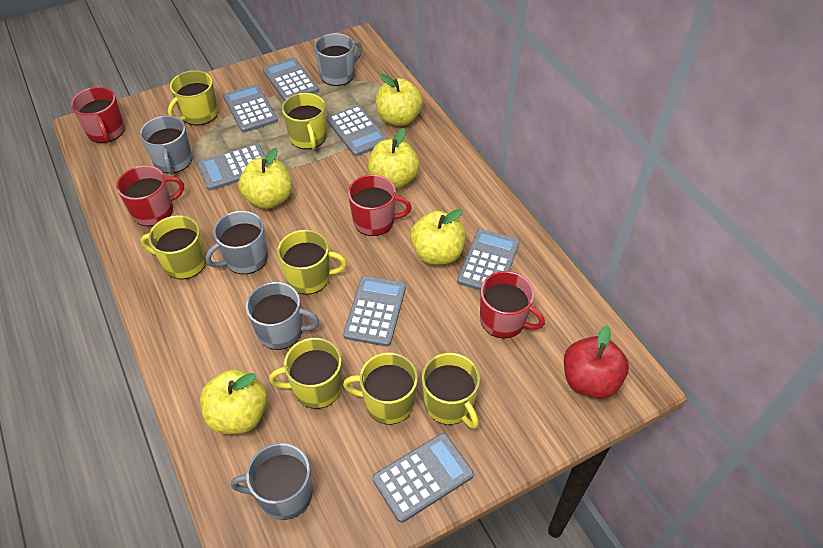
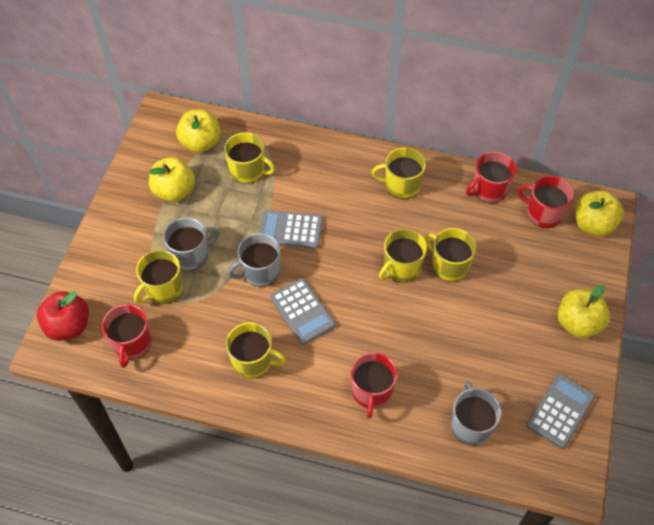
grey calculator: 7 -> 3
grey mug: 5 -> 3
yellow apple: 5 -> 4
yellow mug: 7 -> 6

